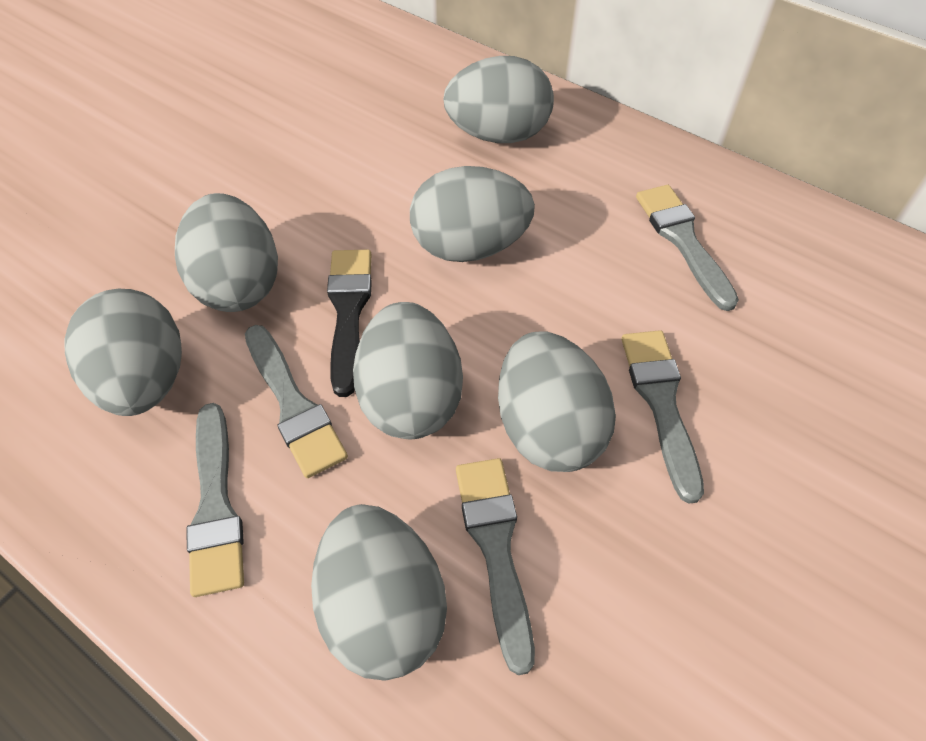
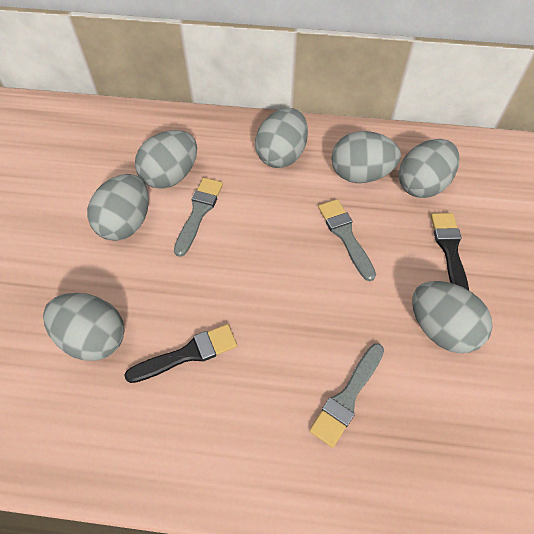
black brush: 1 -> 2
grey brush: 5 -> 3

